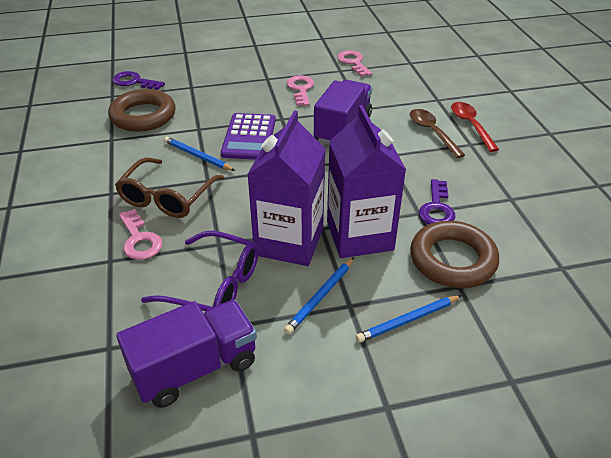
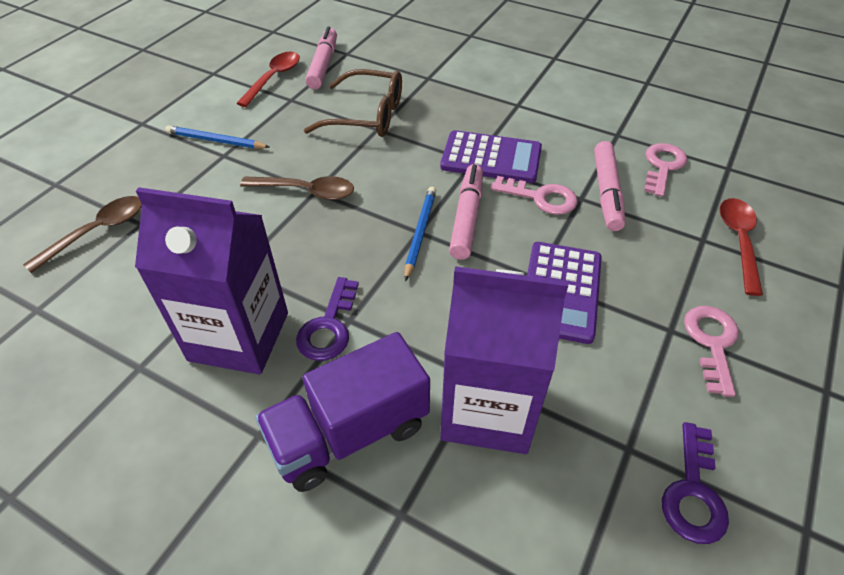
blue pencil: 3 -> 2
brown ring: 2 -> 0
brown spoon: 1 -> 2
pink marker: 0 -> 3
purple calculator: 1 -> 2
purple glasses: 1 -> 0
purple truck: 2 -> 1
red spoon: 1 -> 2

